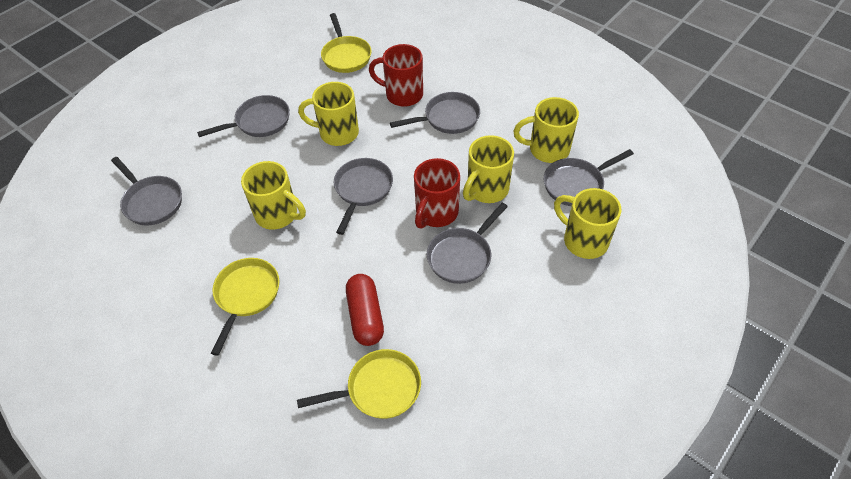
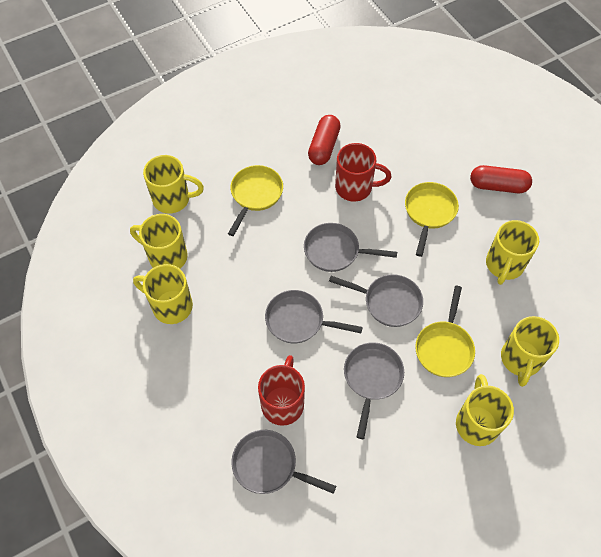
grey pan: 6 -> 5
red capsule: 1 -> 2
yellow mug: 5 -> 6

